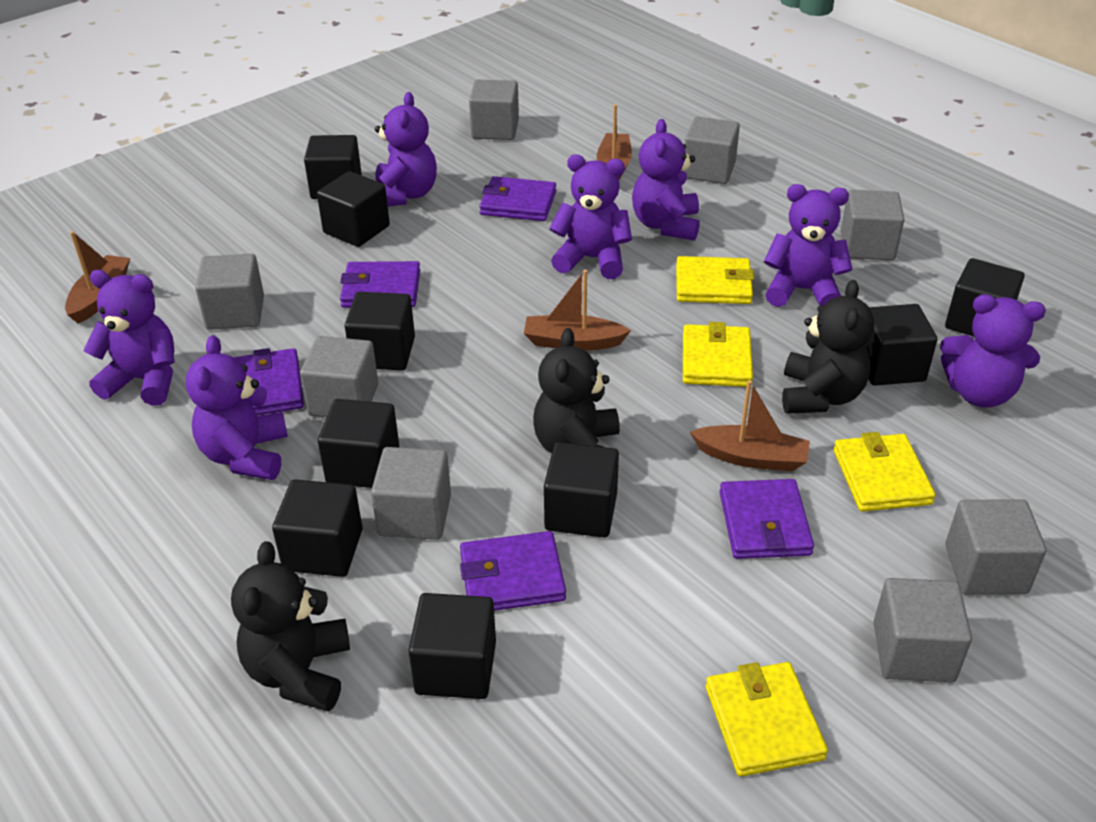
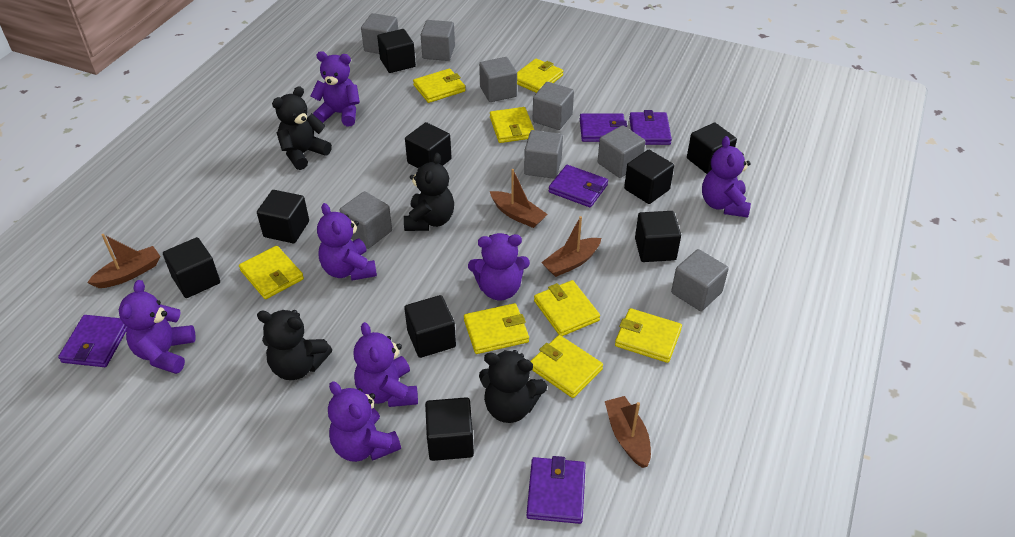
black teddy bear: 3 -> 4
yellow wallet: 4 -> 8

